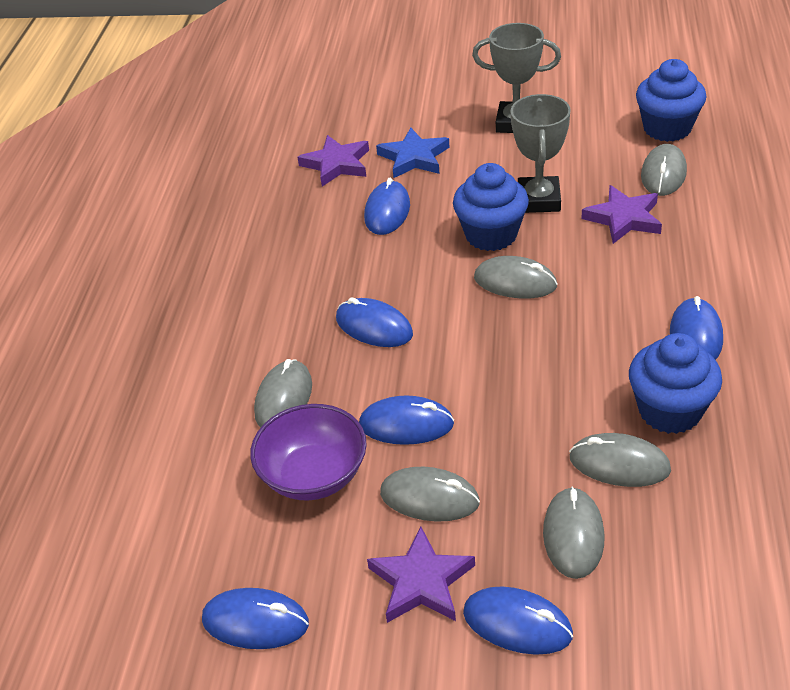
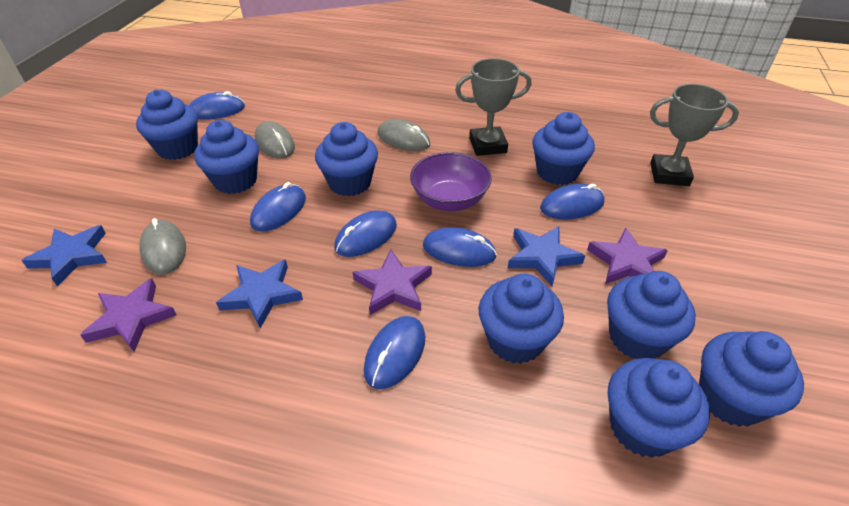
blue cupcake: 3 -> 8
blue star: 1 -> 3
grey mouse: 6 -> 3

